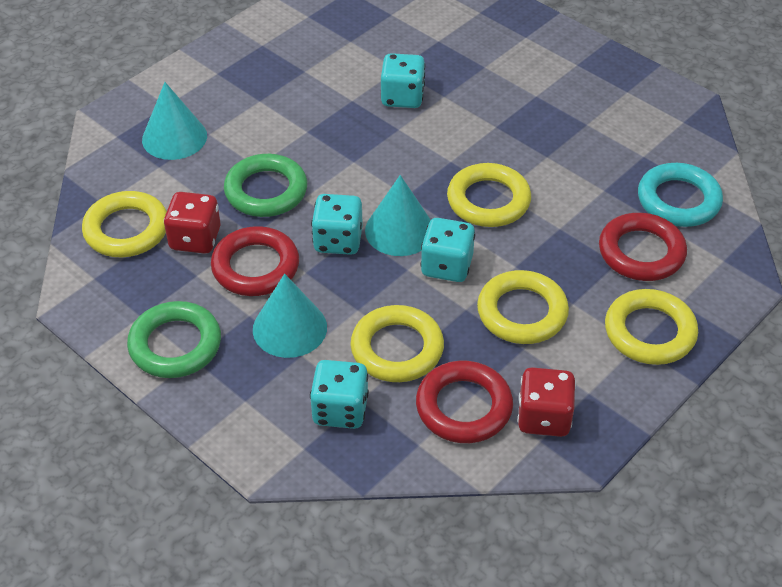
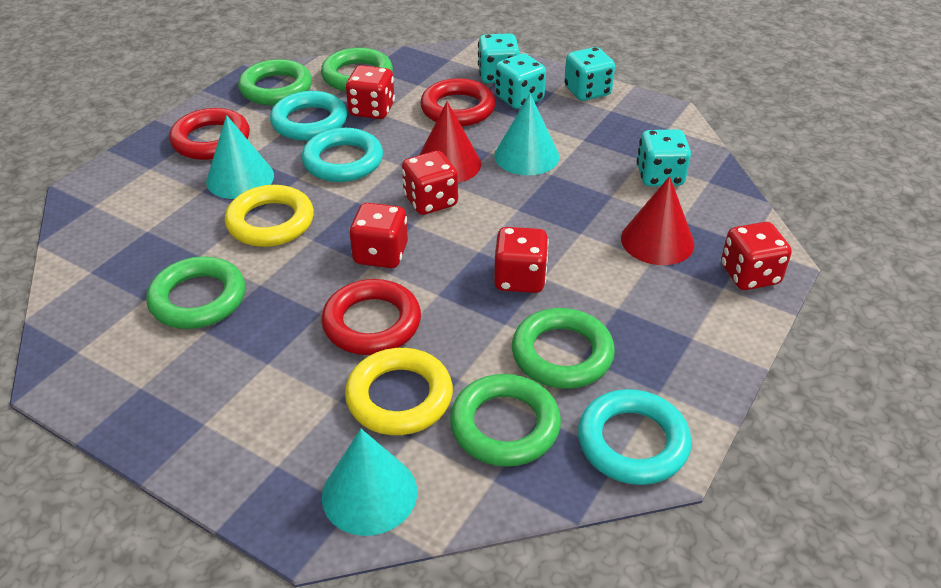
green ring: 2 -> 5
red cone: 0 -> 2
red dice: 2 -> 5
turquoise ring: 1 -> 3
yellow ring: 5 -> 2

